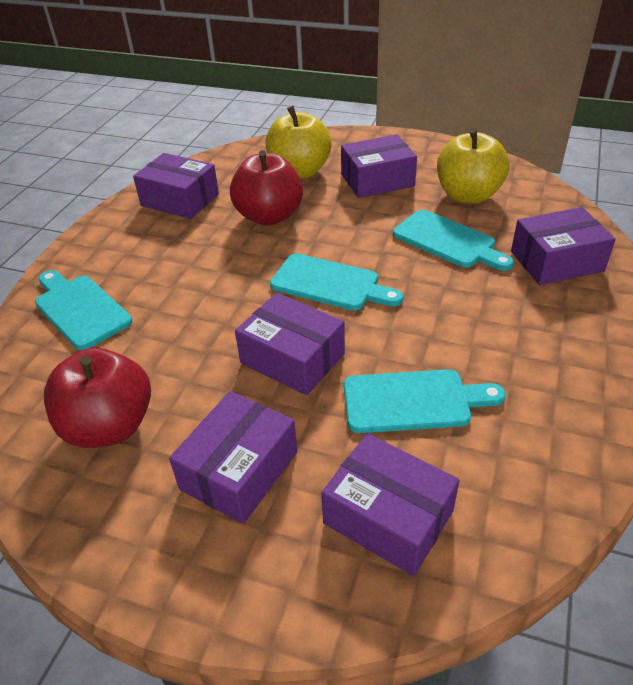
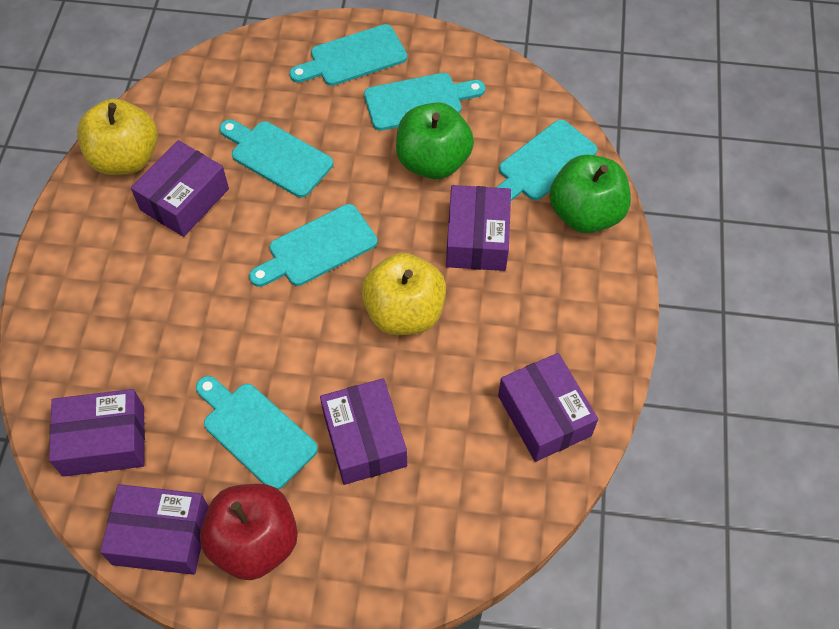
green apple: 0 -> 2
red apple: 2 -> 1
turquoise cutting board: 4 -> 6

